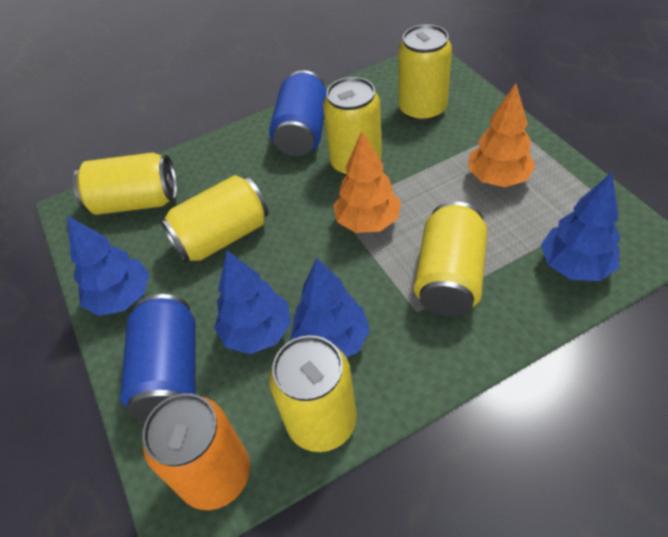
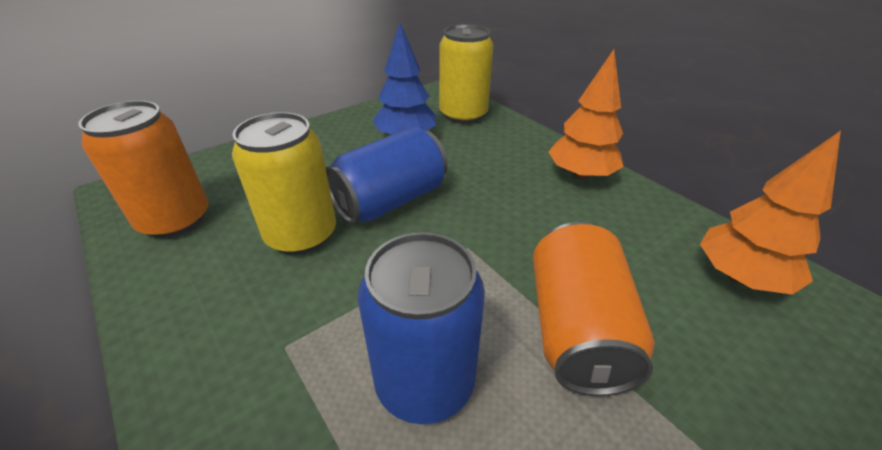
blue tree: 4 -> 1
orange can: 1 -> 2
yellow can: 6 -> 2

